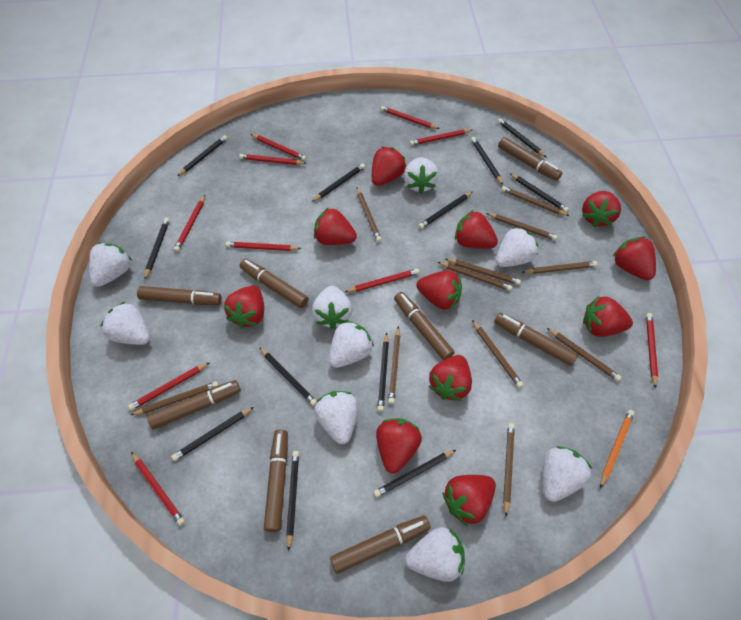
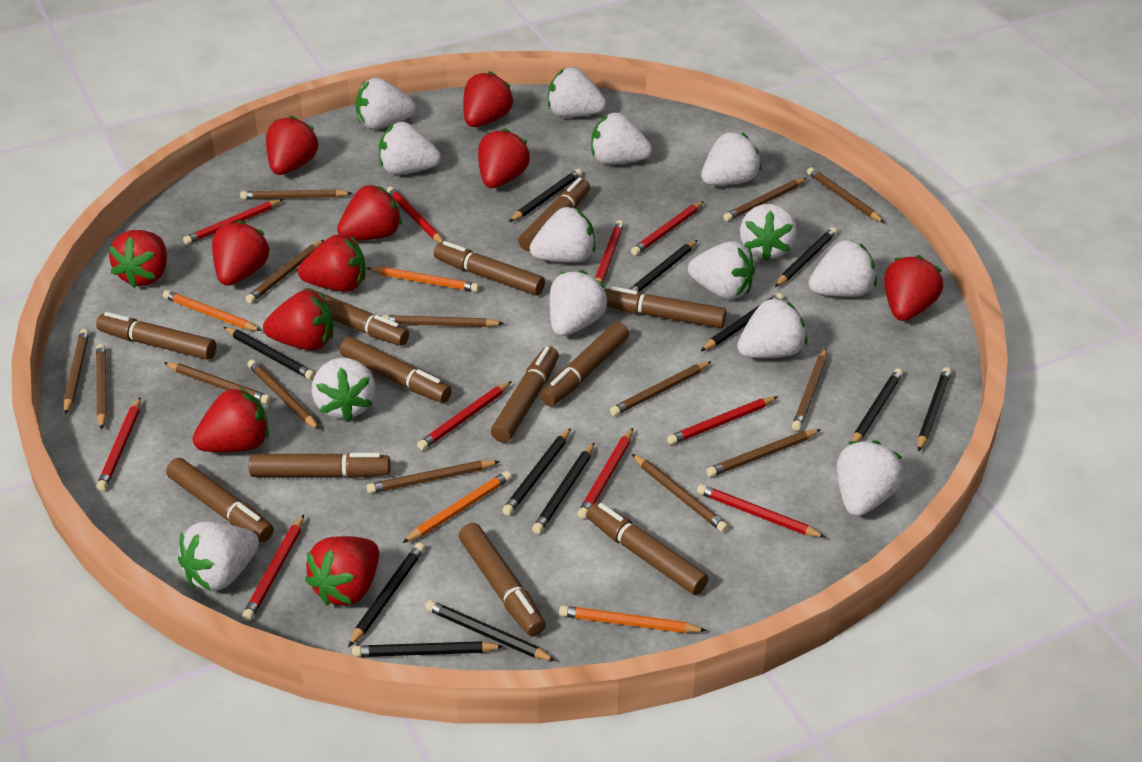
brown marker: 8 -> 12
brown pencil: 11 -> 14
orange pencil: 1 -> 4
white strawberry: 9 -> 14

